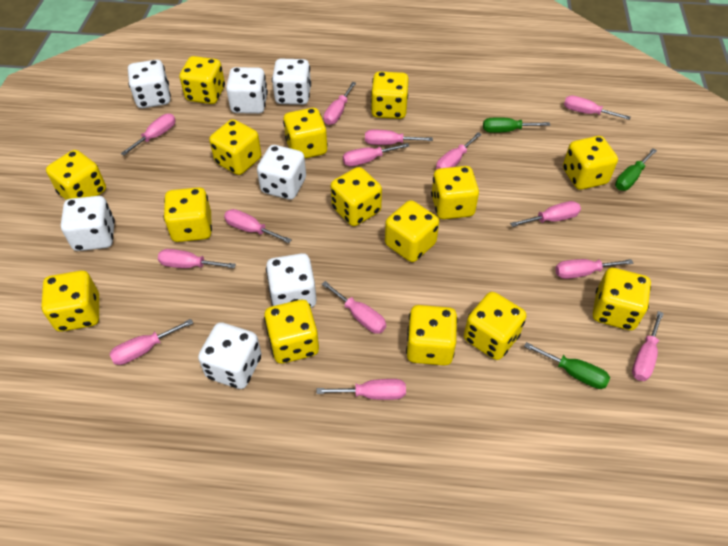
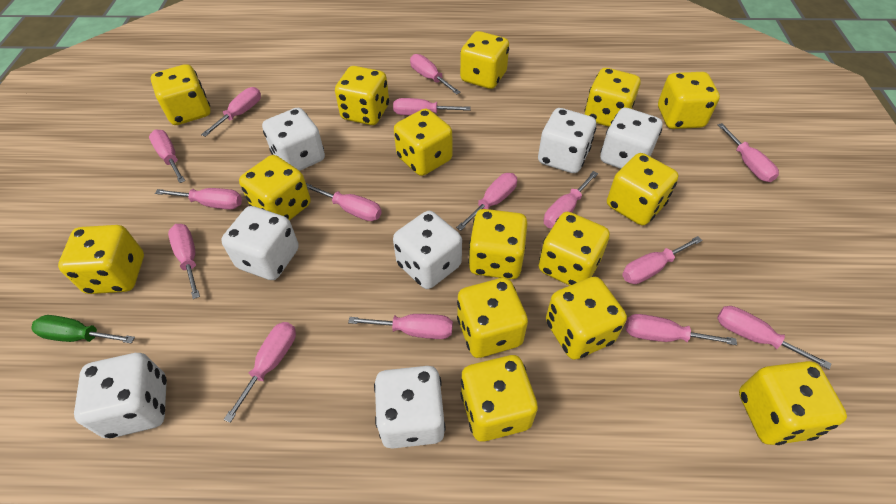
green screwdriver: 3 -> 1
pink screwdriver: 14 -> 15

